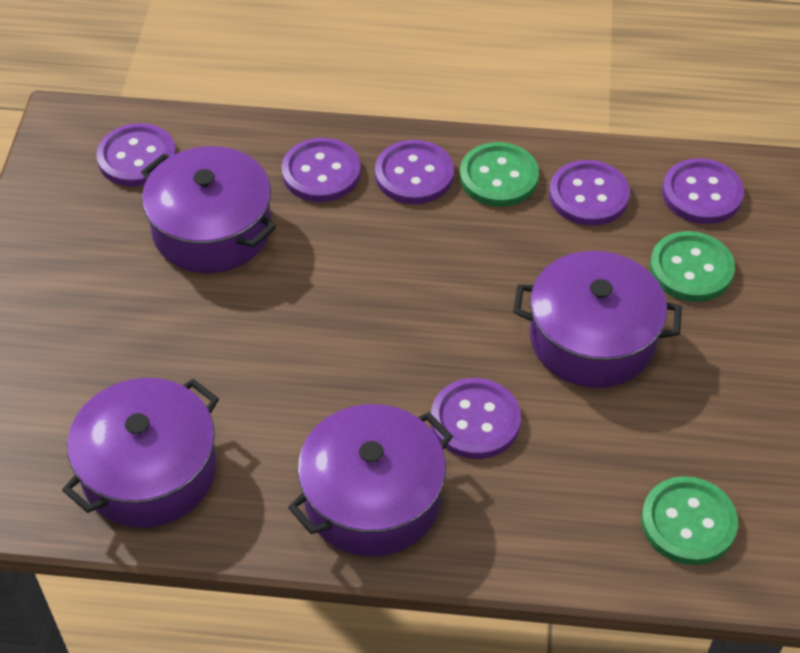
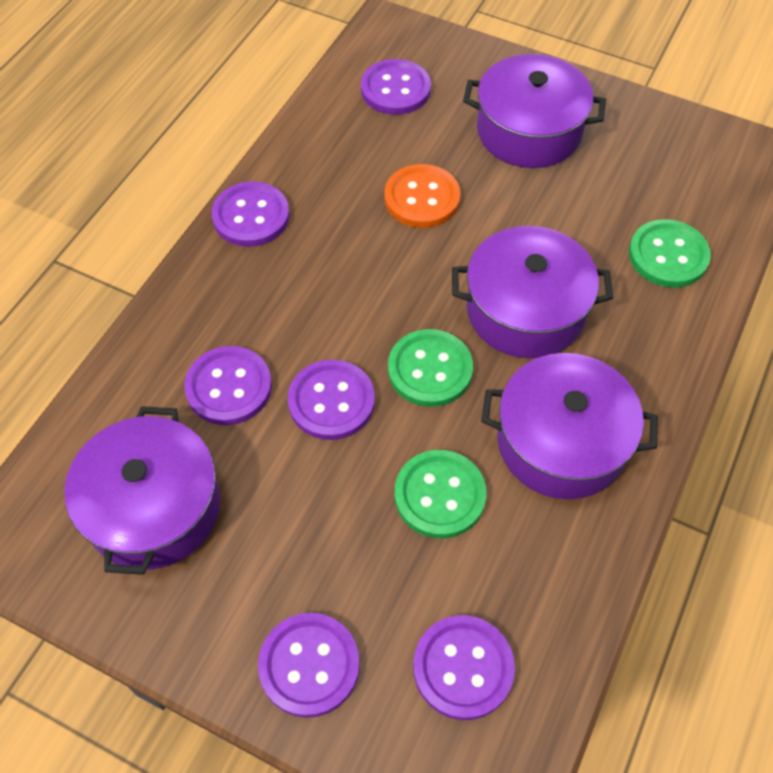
orange button: 0 -> 1

